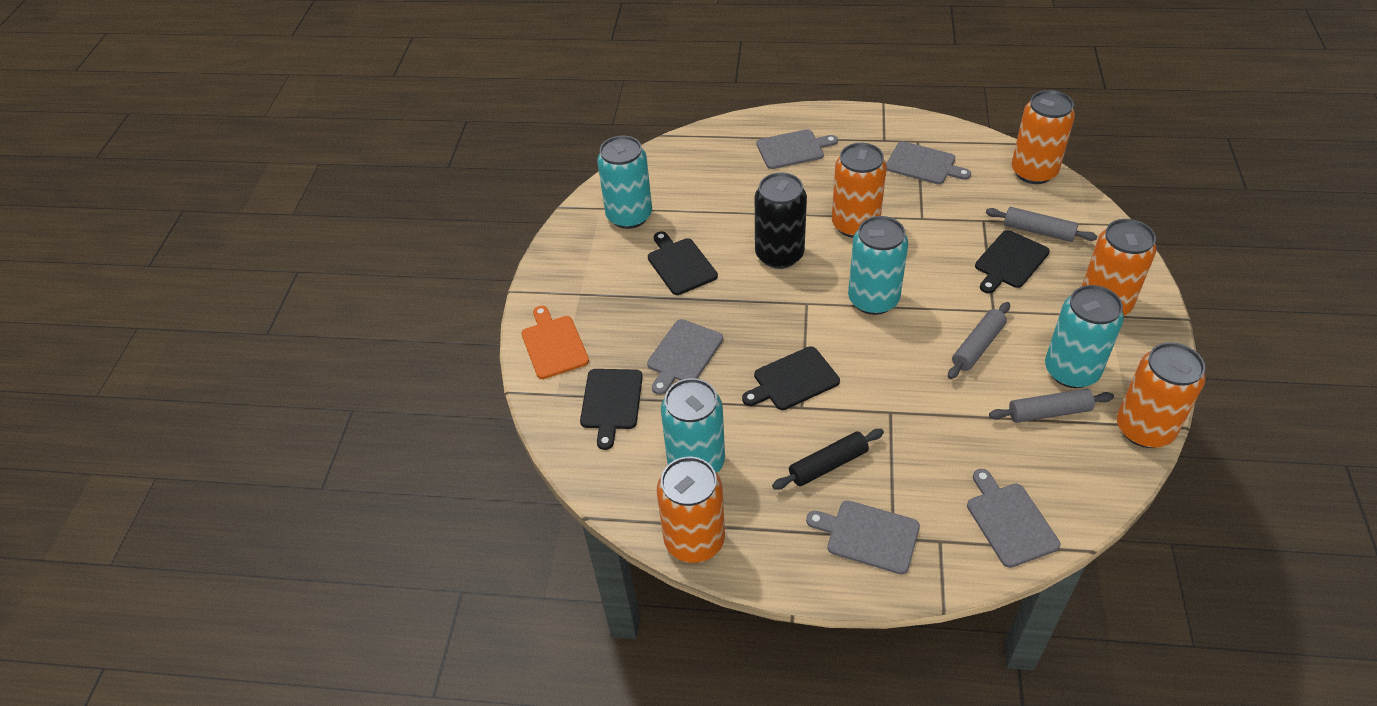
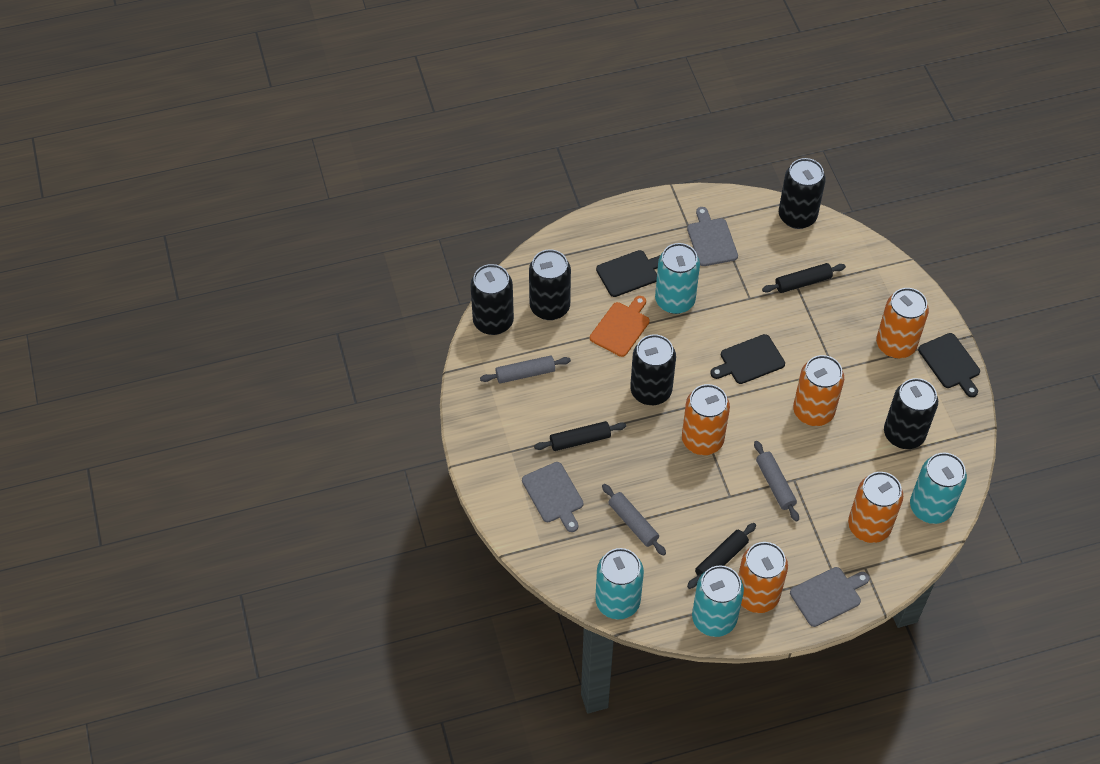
black can: 1 -> 5
black cutting board: 4 -> 3
black rolling pin: 1 -> 3
grey cutting board: 5 -> 3

